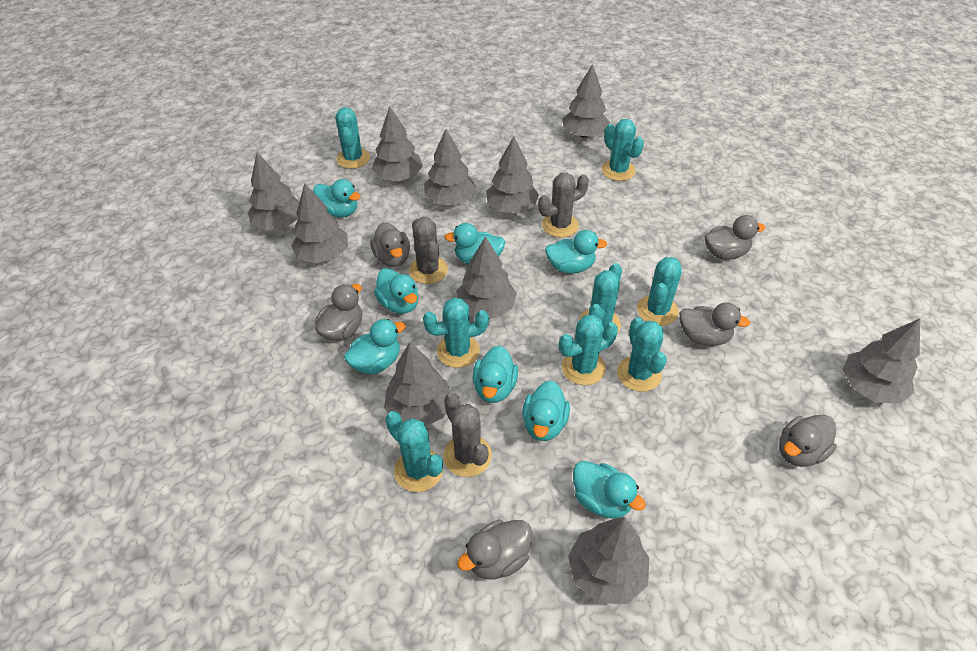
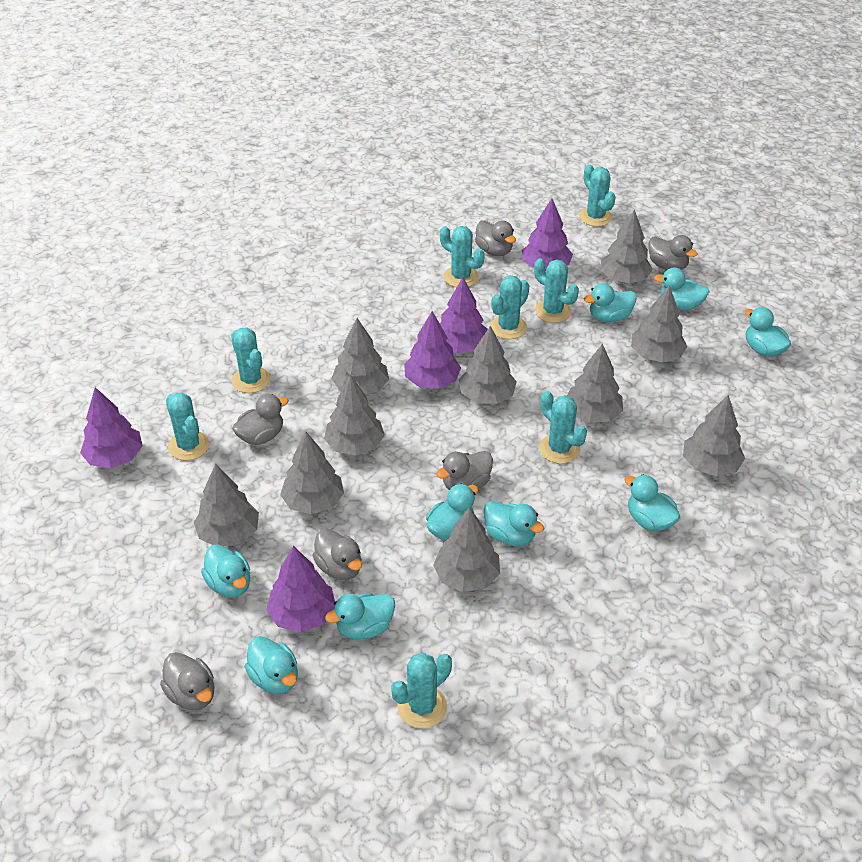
grey cactus: 3 -> 0
purple tree: 0 -> 5
turquoise duck: 8 -> 9

